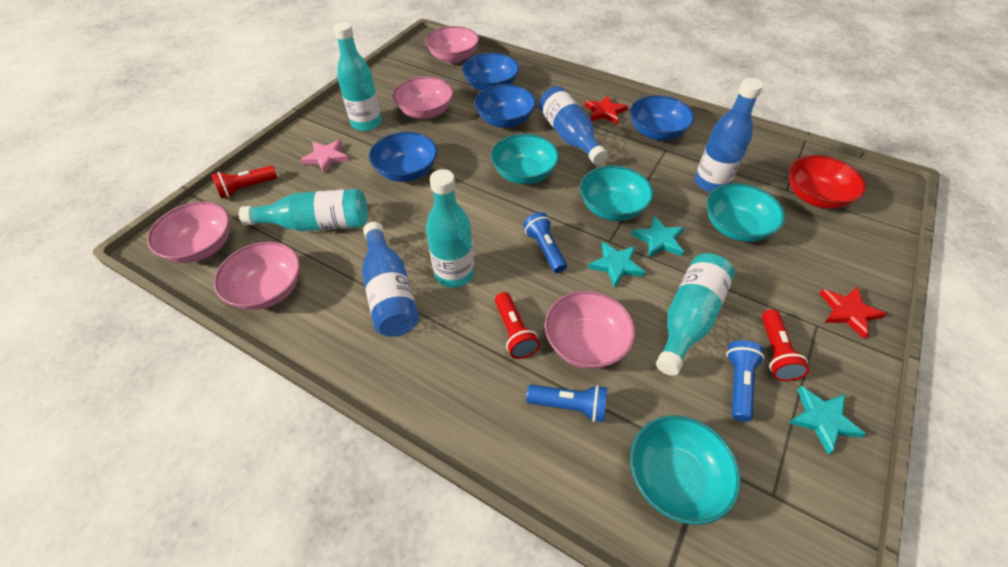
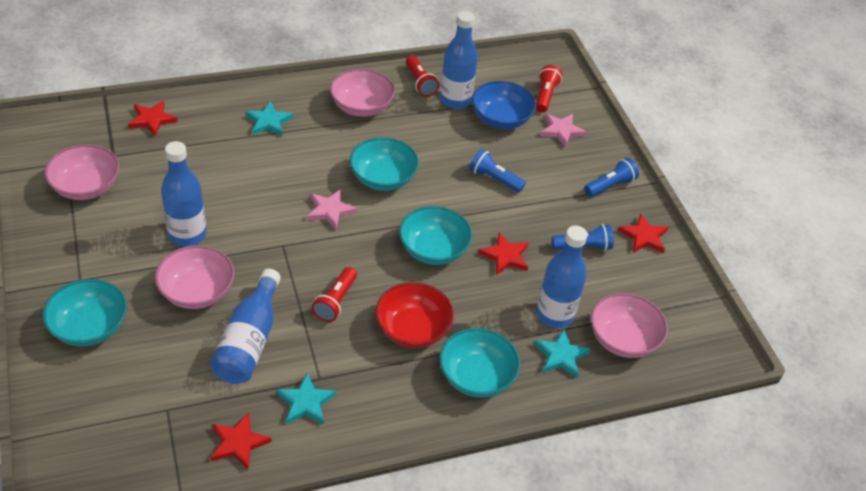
blue bottle: 3 -> 4
blue bowl: 4 -> 1
pink bowl: 5 -> 4
pink star: 1 -> 2
red star: 2 -> 4
turquoise bottle: 4 -> 0

